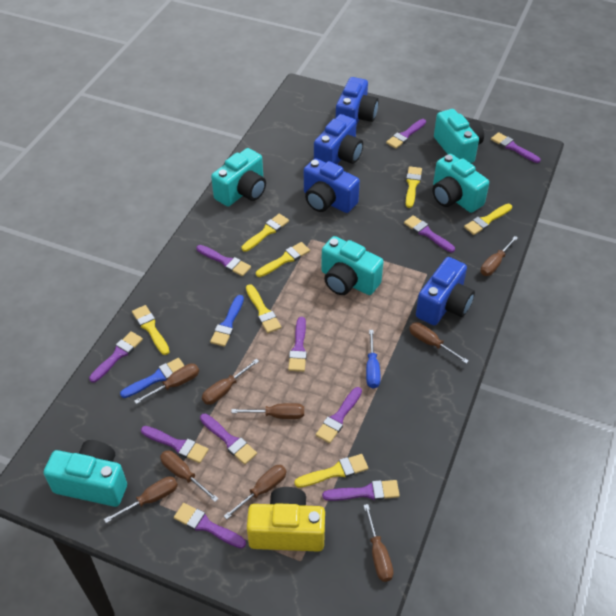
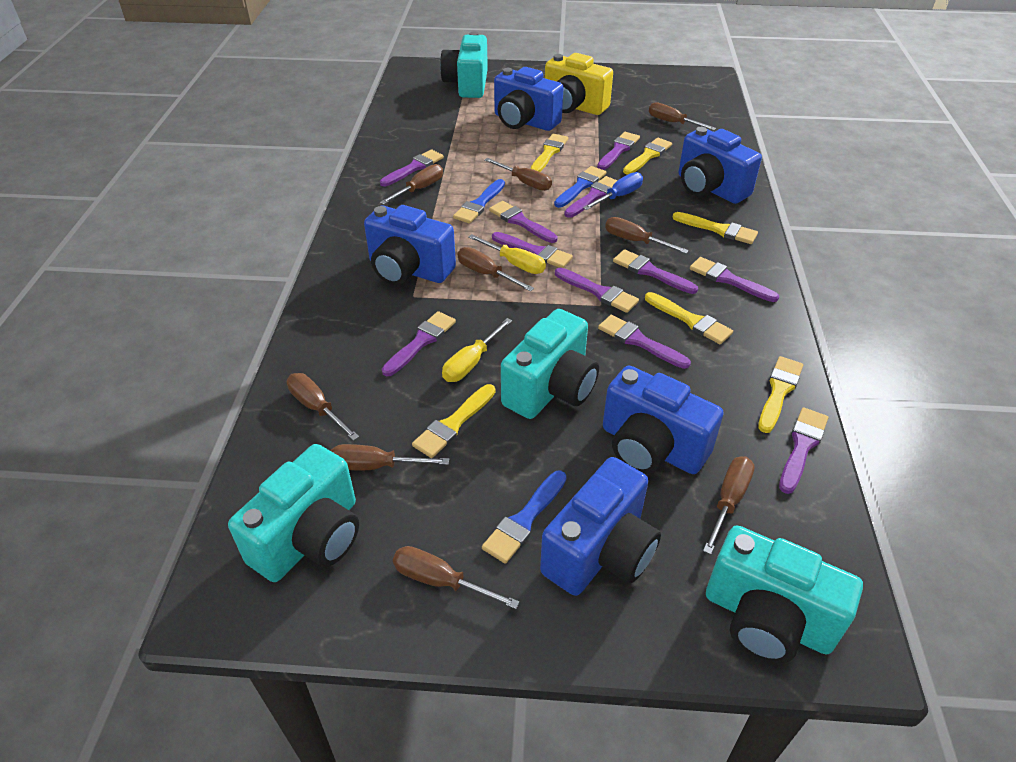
blue brush: 2 -> 3
blue camera: 4 -> 5
turquoise camera: 5 -> 4
yellow brush: 7 -> 6
yellow screwdriver: 0 -> 2

